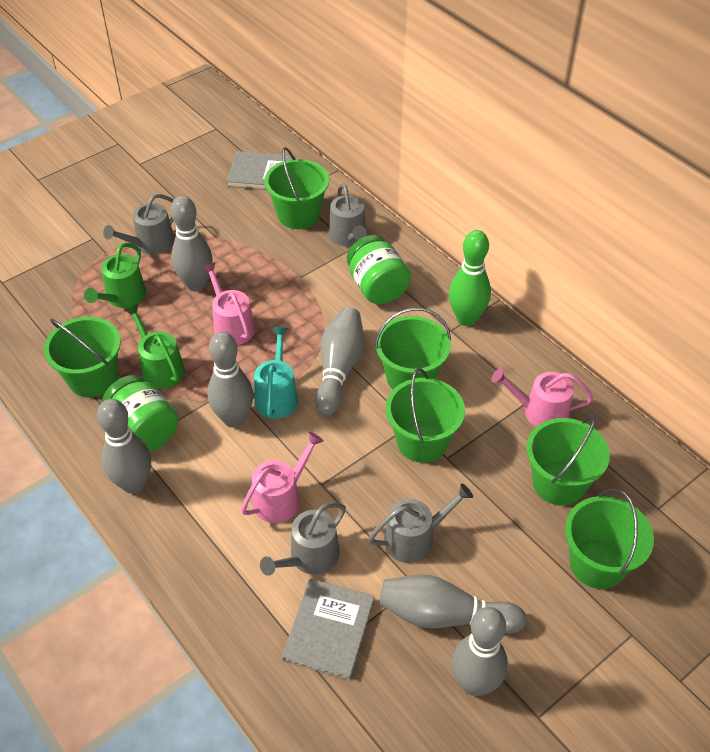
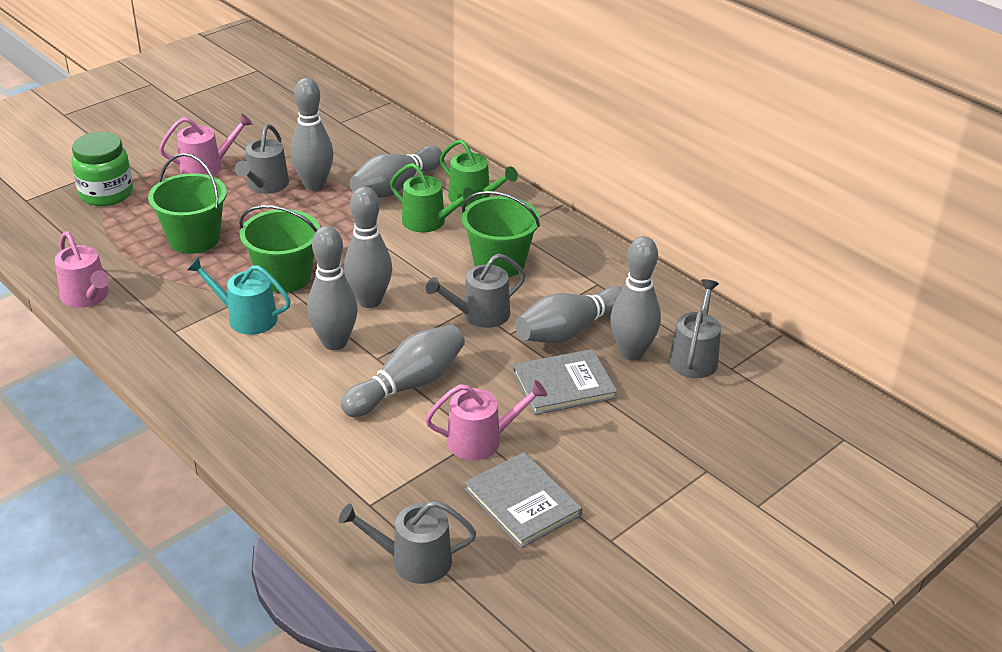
green bowling pin: 1 -> 0
green bucket: 6 -> 3
green jar: 2 -> 1
grey bowling pin: 6 -> 7

